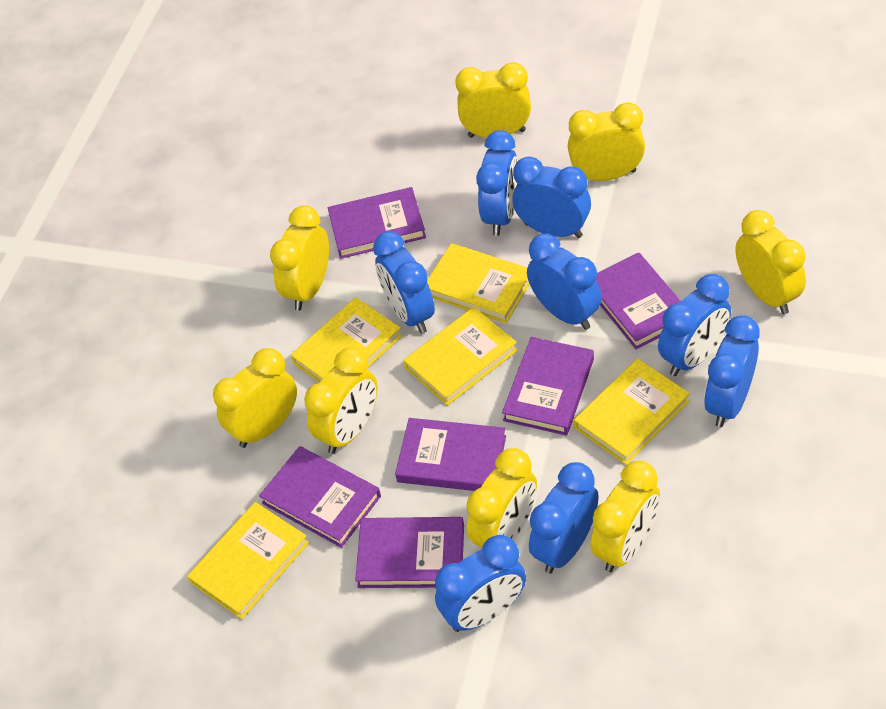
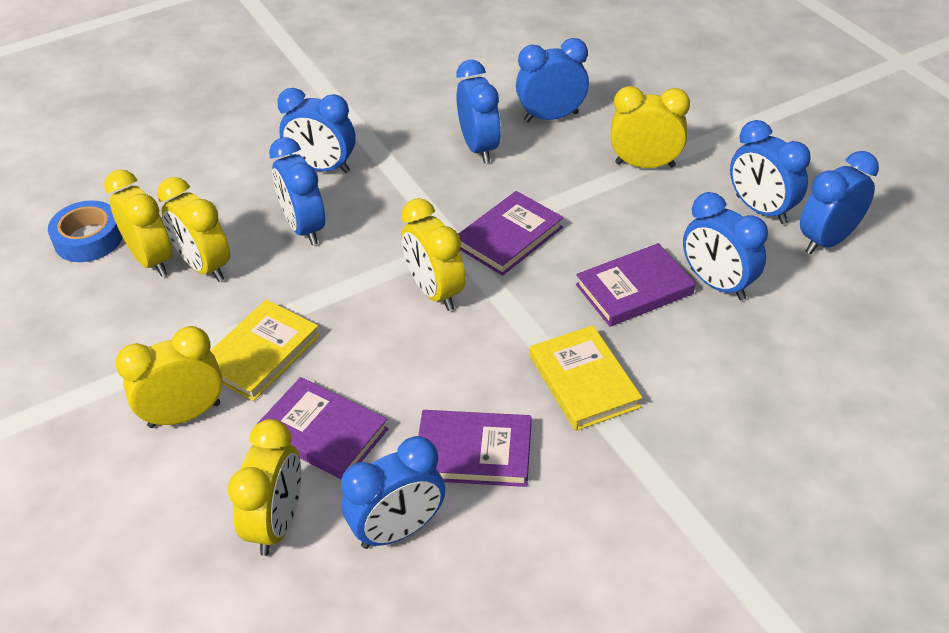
blue tape: 0 -> 1
purple book: 6 -> 4
yellow book: 5 -> 2
yellow clock: 8 -> 6

